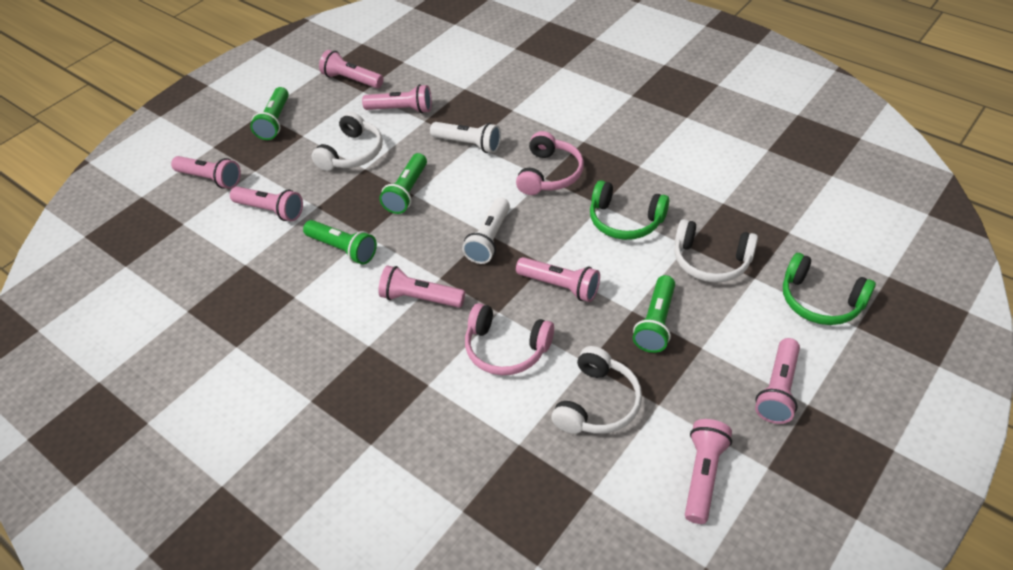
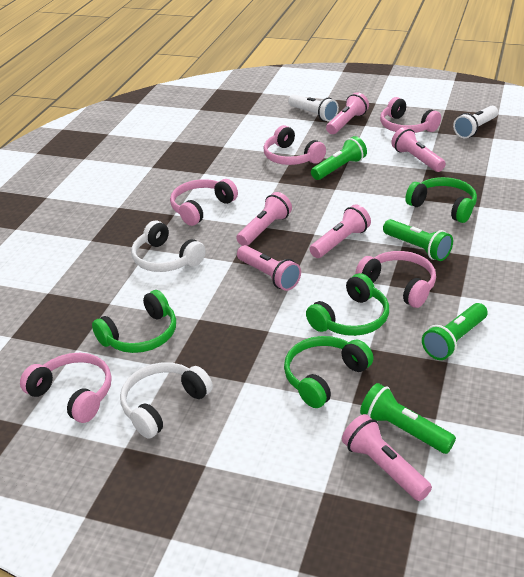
green headphones: 2 -> 4
pink flashlight: 8 -> 6
pink headphones: 2 -> 5
white headphones: 3 -> 2

